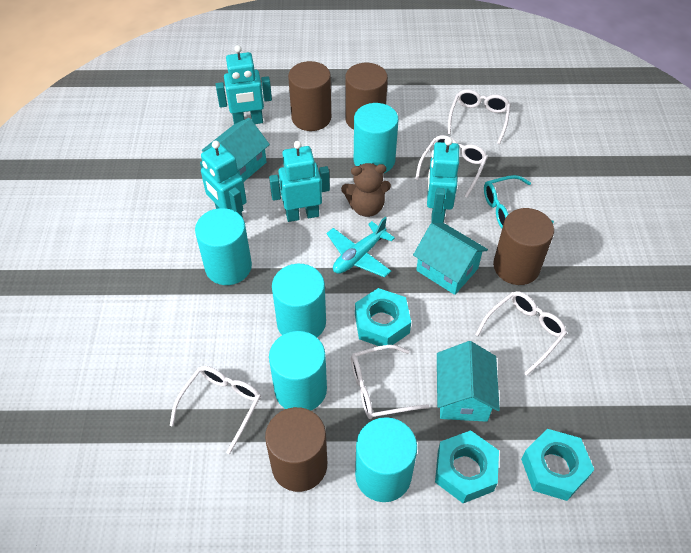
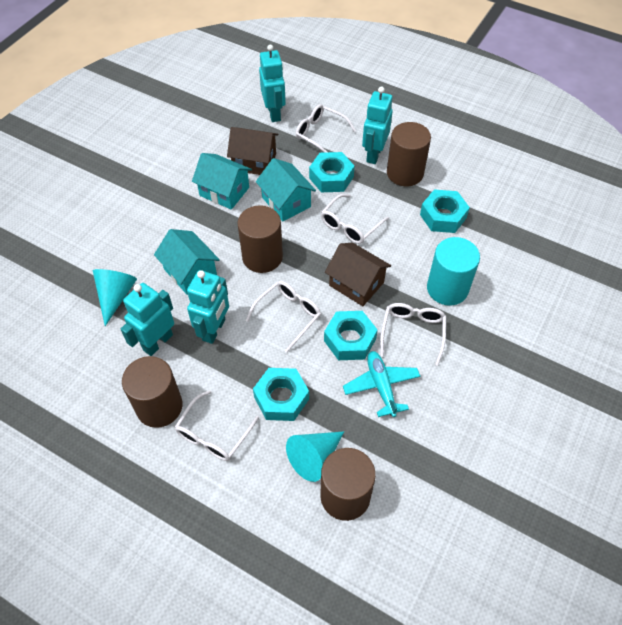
brown house: 0 -> 2
brown teddy bear: 1 -> 0
turquoise cone: 0 -> 2
turquoise cylinder: 5 -> 1
turquoise glasses: 1 -> 0
turquoise nut: 3 -> 4

